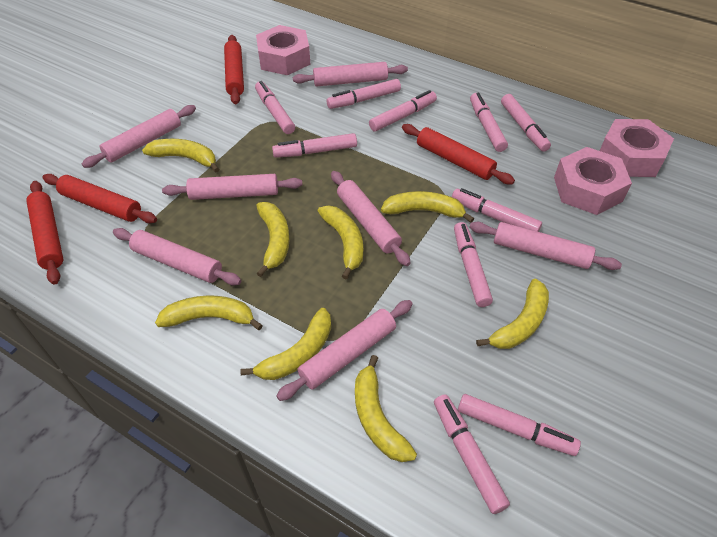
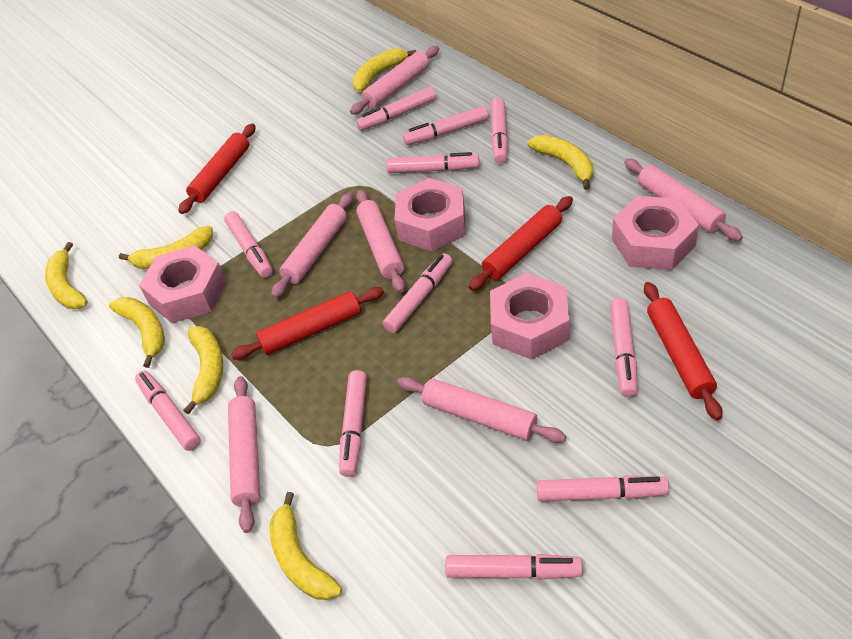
pink marker: 10 -> 11
pink nut: 3 -> 4
pink rolling pin: 7 -> 6
yellow banana: 8 -> 7

